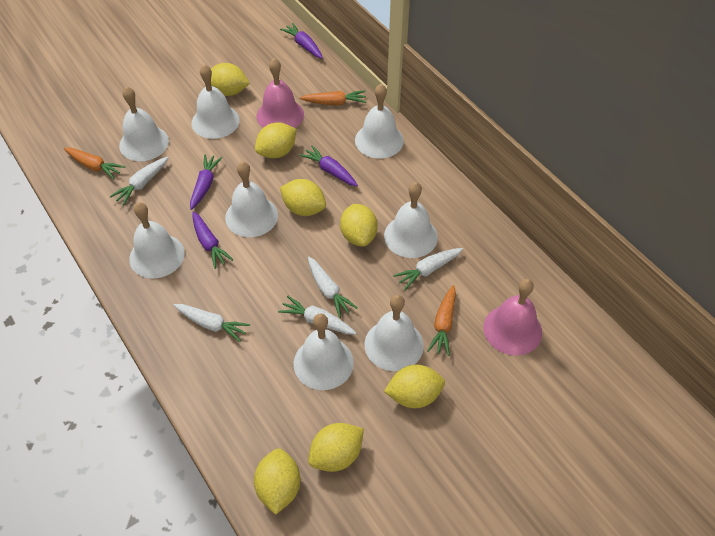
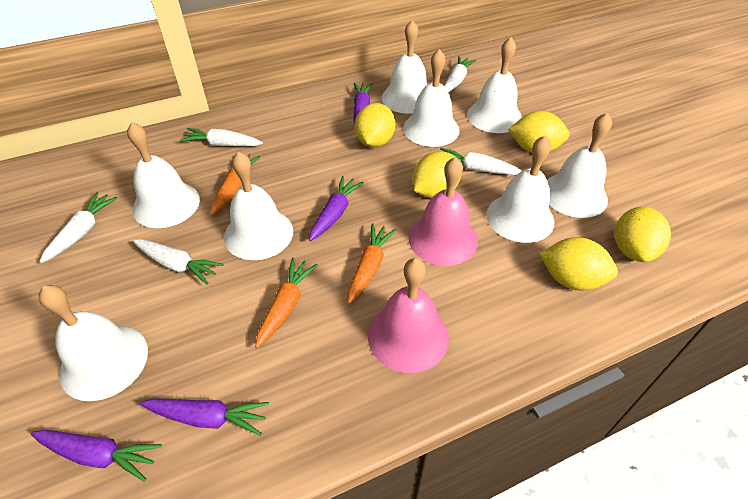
yellow lemon: 7 -> 5

